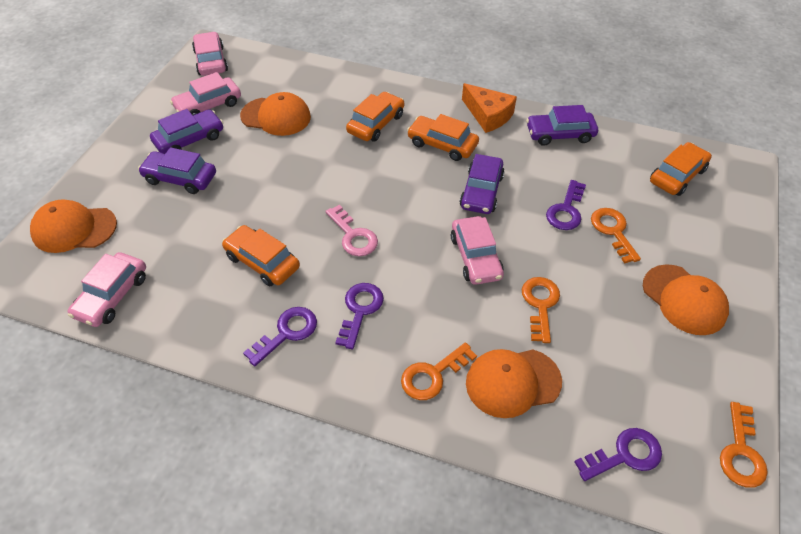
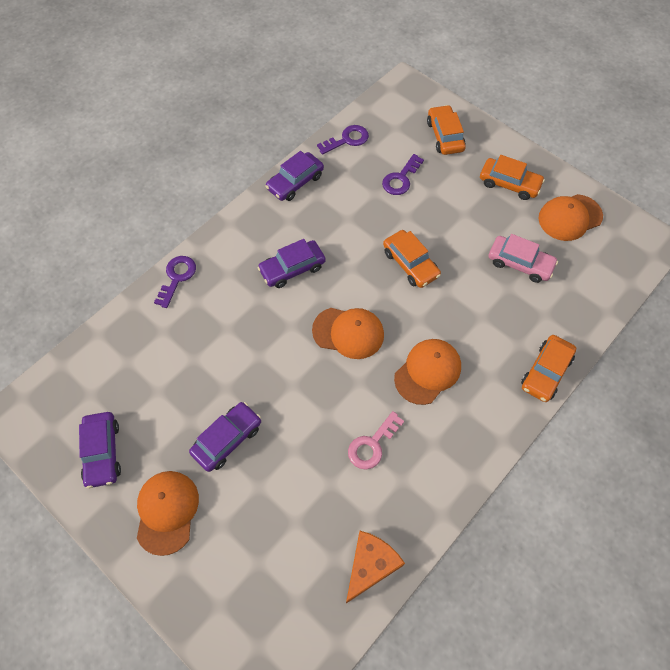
orange key: 4 -> 0
pink car: 4 -> 1
purple key: 4 -> 3

